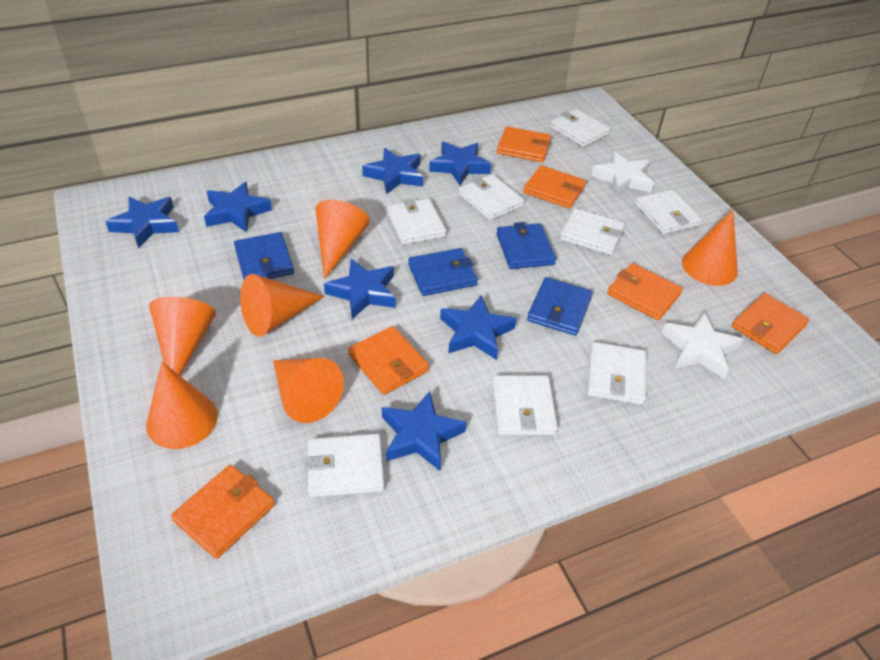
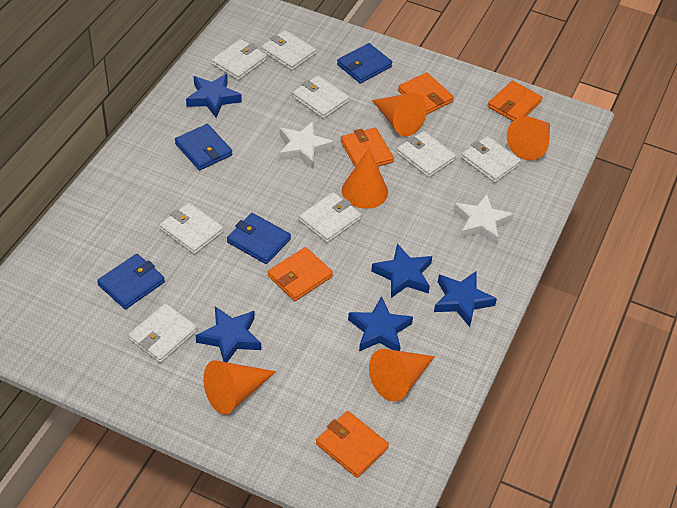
blue star: 7 -> 5
orange cone: 6 -> 5
orange wallet: 6 -> 5

